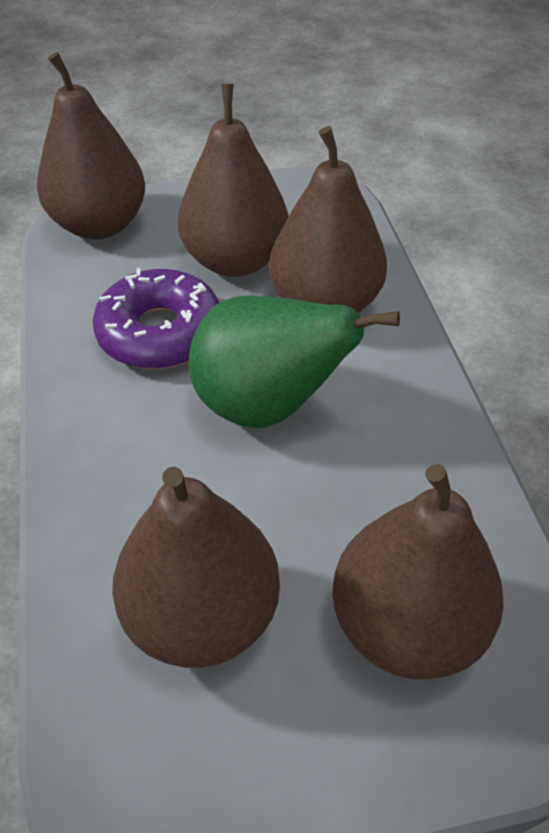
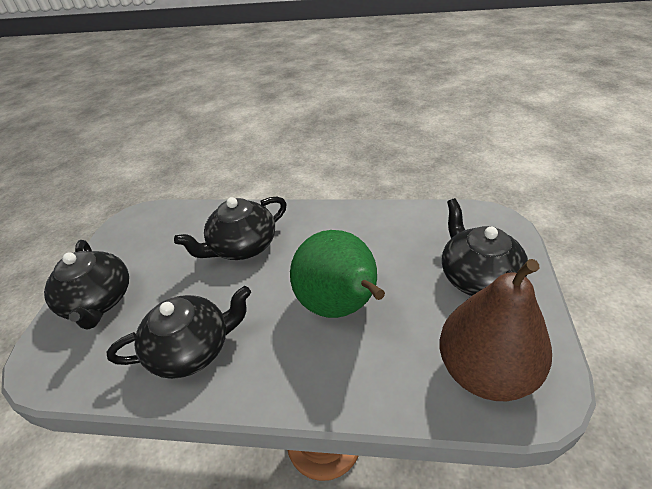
black teapot: 0 -> 4
brown pear: 5 -> 1
purple donut: 1 -> 0

